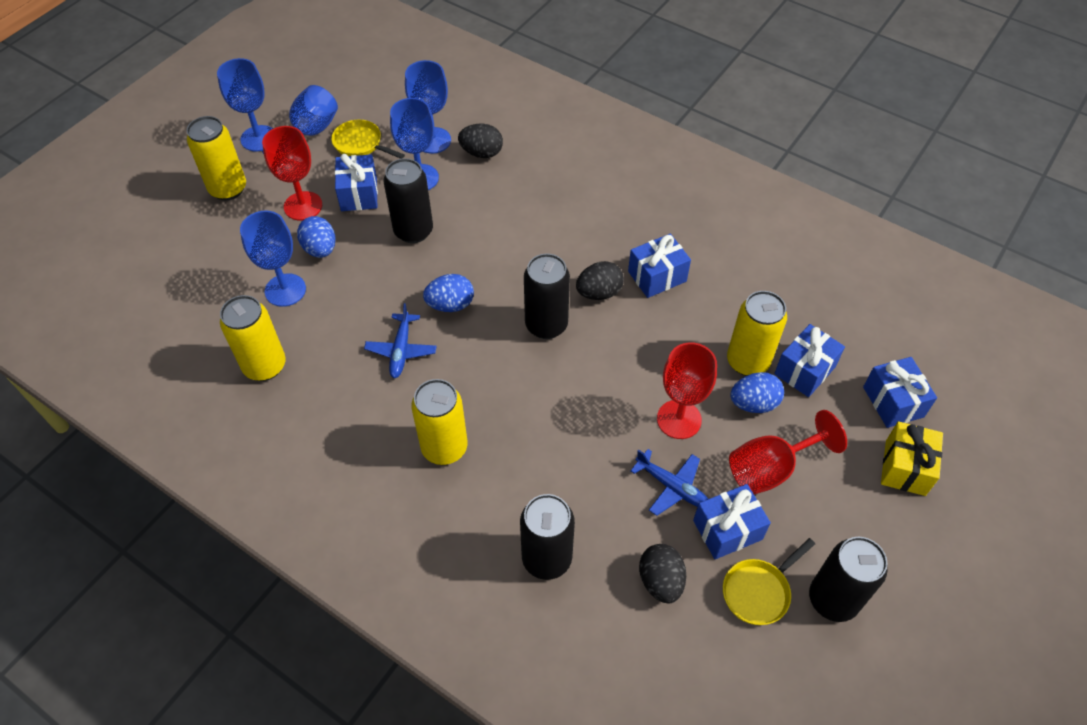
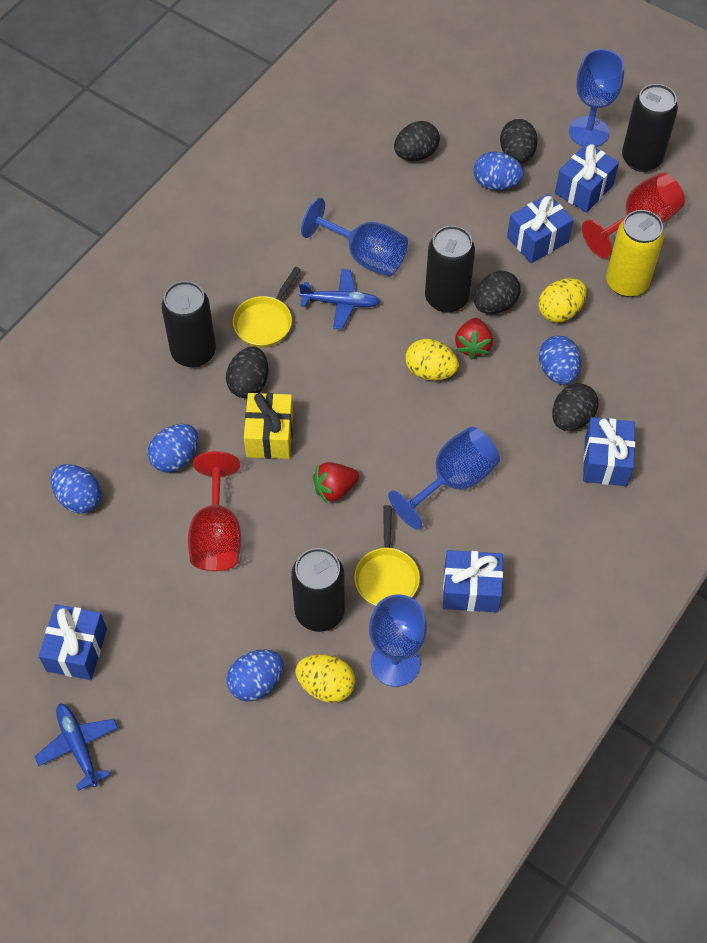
black egg: 3 -> 5
blue egg: 3 -> 5
blue goblet: 5 -> 4
red goblet: 3 -> 2
red strawberry: 0 -> 2
yellow can: 4 -> 1
yellow egg: 0 -> 3

